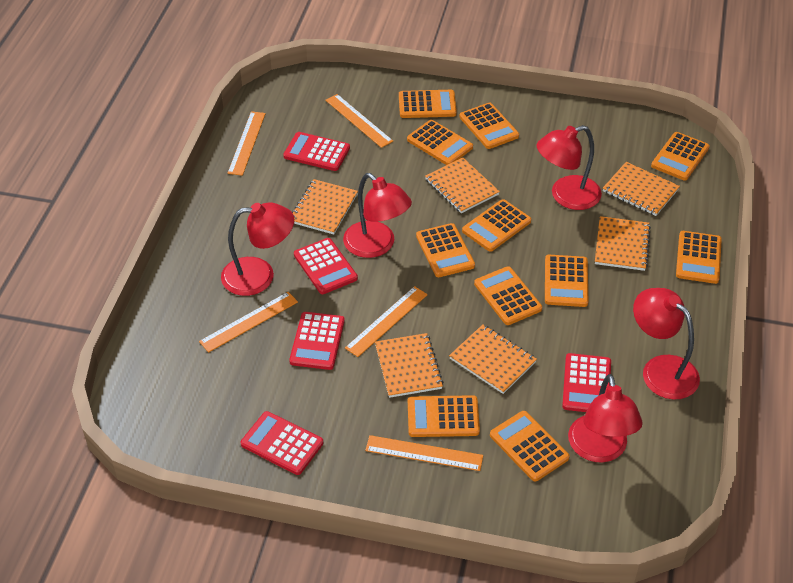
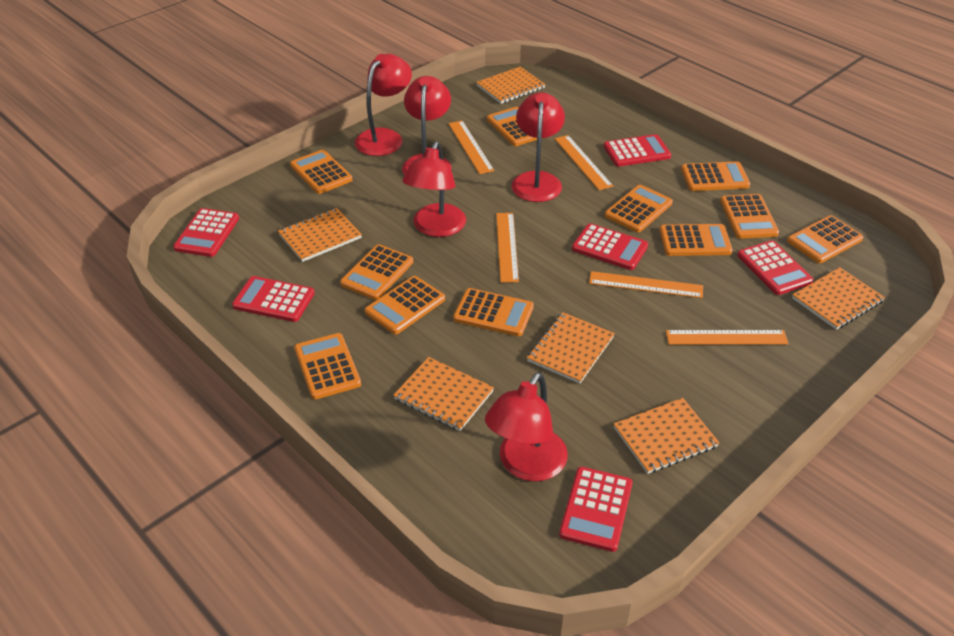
red calculator: 5 -> 6

